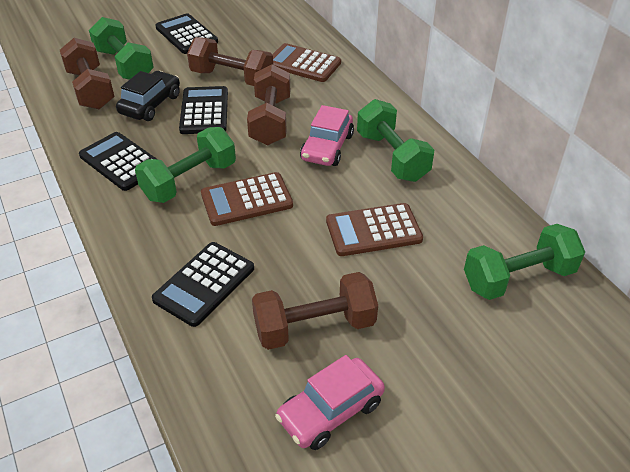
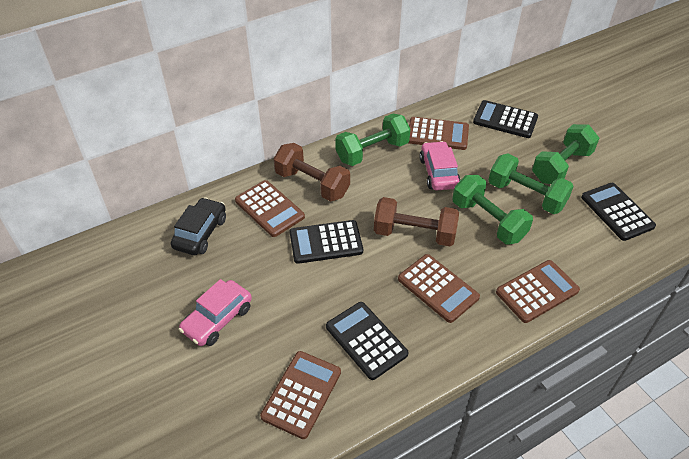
brown calculator: 3 -> 5
brown dumbbell: 4 -> 2

